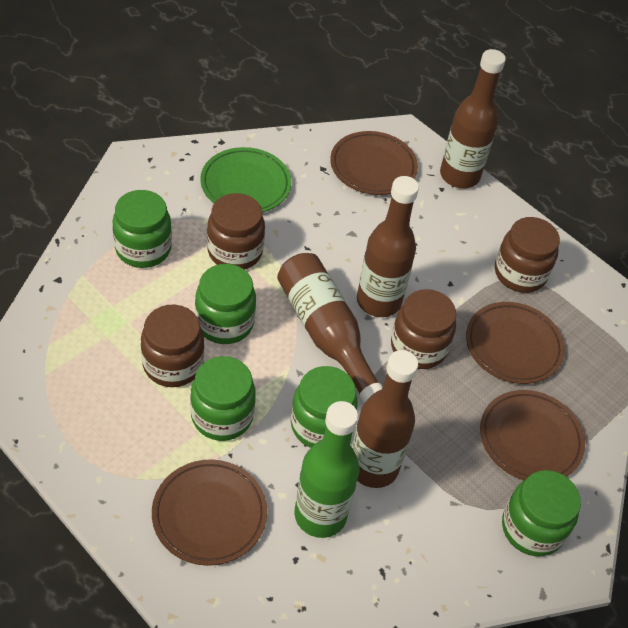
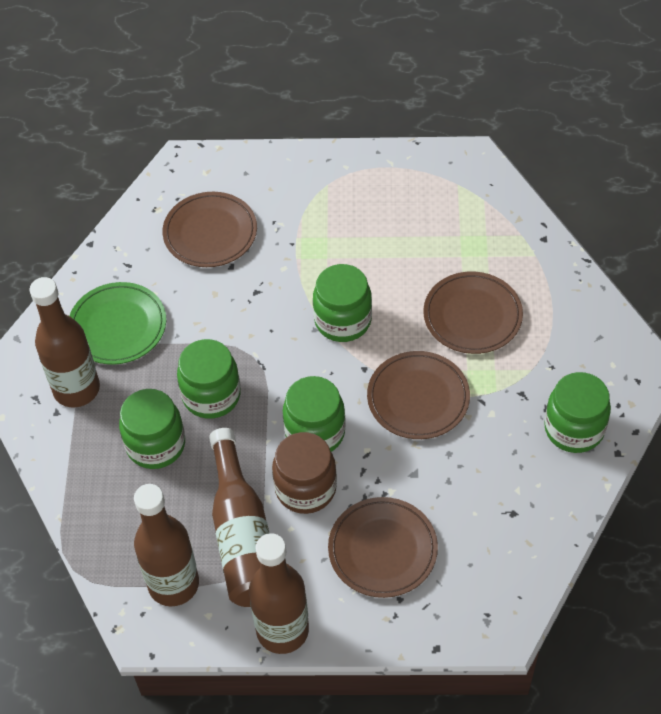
brown jar: 4 -> 1
green bottle: 1 -> 0

